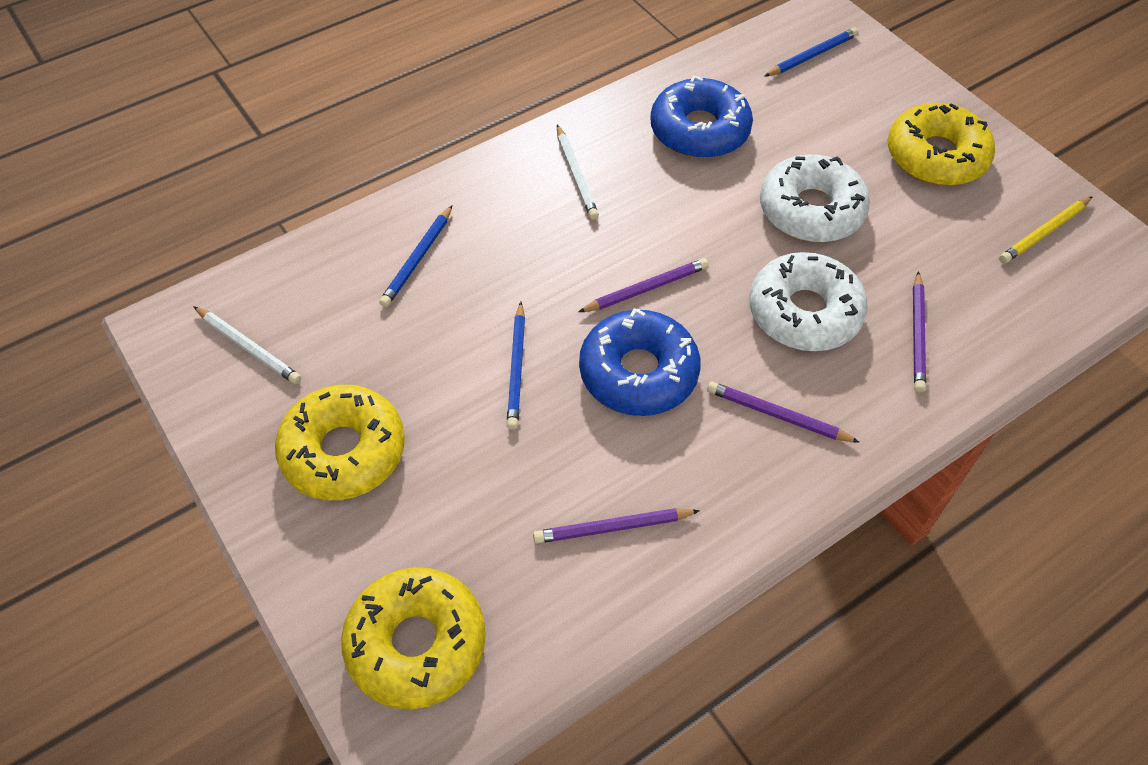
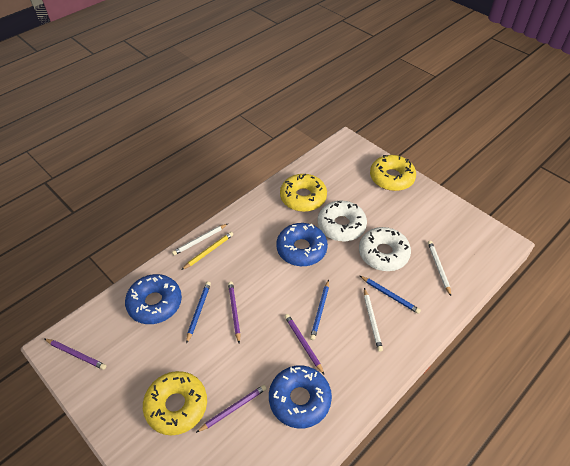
blue donut: 2 -> 3
white pencil: 2 -> 3

